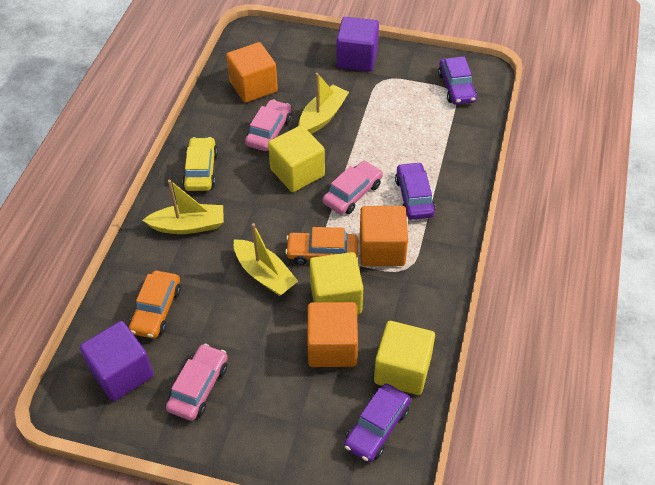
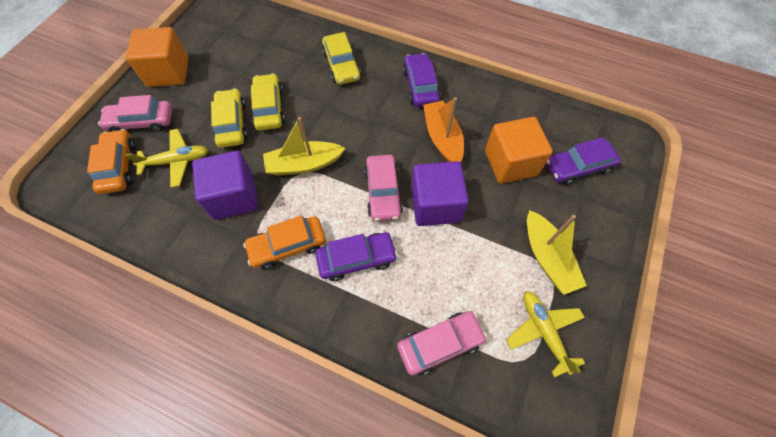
orange boat: 0 -> 1
orange cube: 3 -> 2
yellow boat: 3 -> 2
yellow car: 1 -> 3
yellow cube: 3 -> 0
yellow plane: 0 -> 2

